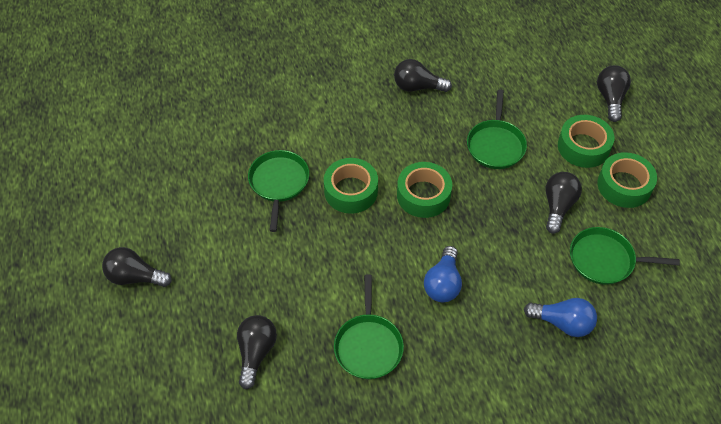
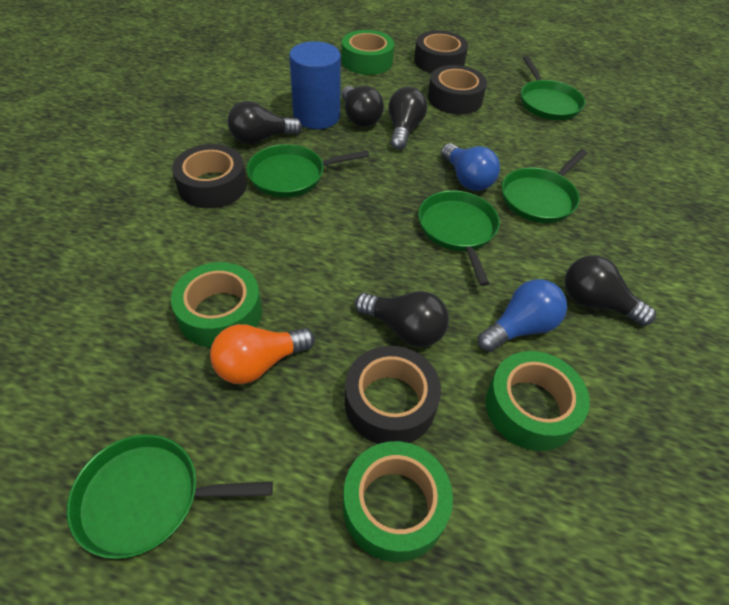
black tape: 0 -> 4
blue cylinder: 0 -> 1
green pan: 4 -> 5
orange light bulb: 0 -> 1

